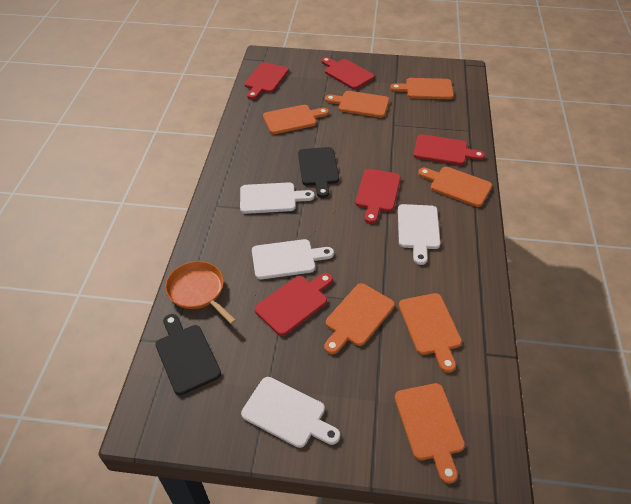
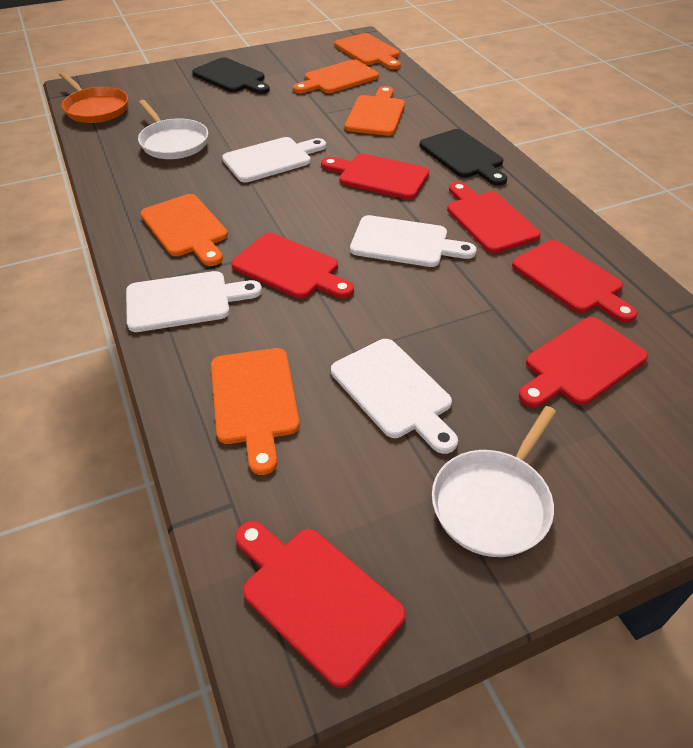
orange cutting board: 7 -> 5
red cutting board: 5 -> 6
white pan: 0 -> 2

